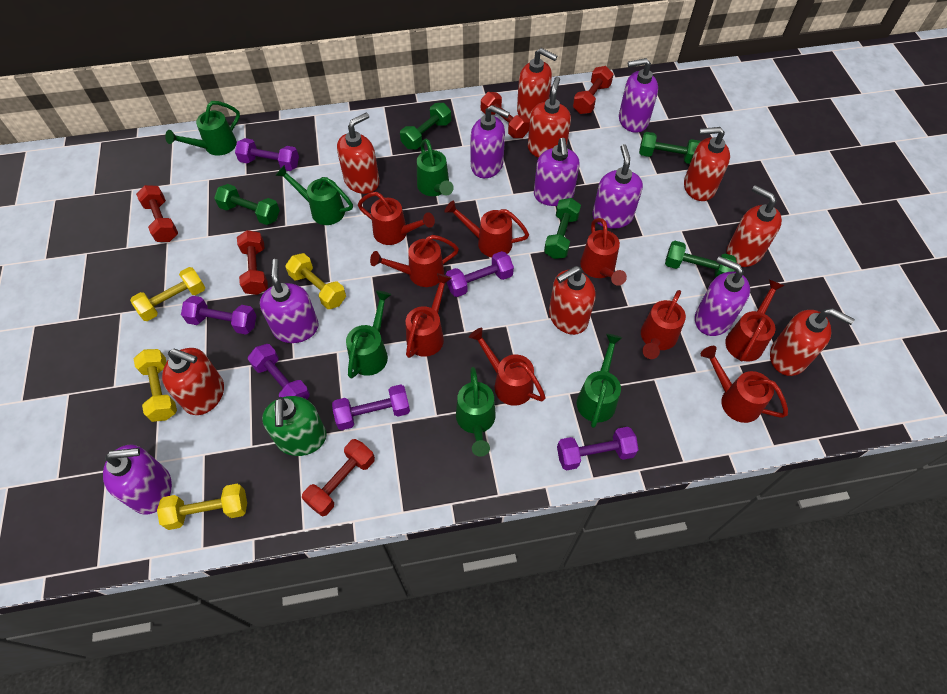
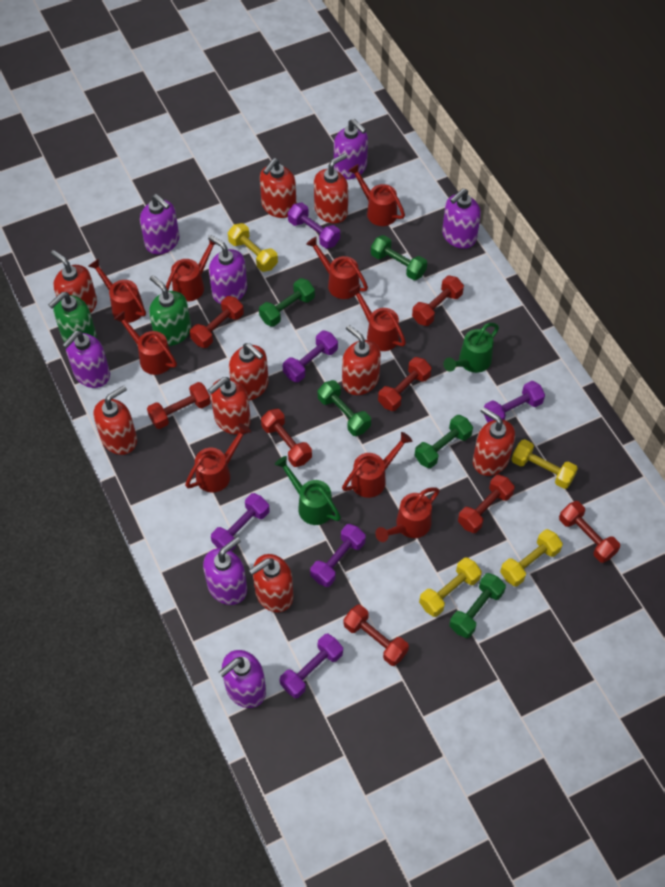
green soap dispenser: 1 -> 2
green watering can: 6 -> 2
red dumbbell: 5 -> 8
red soap dispenser: 8 -> 9

